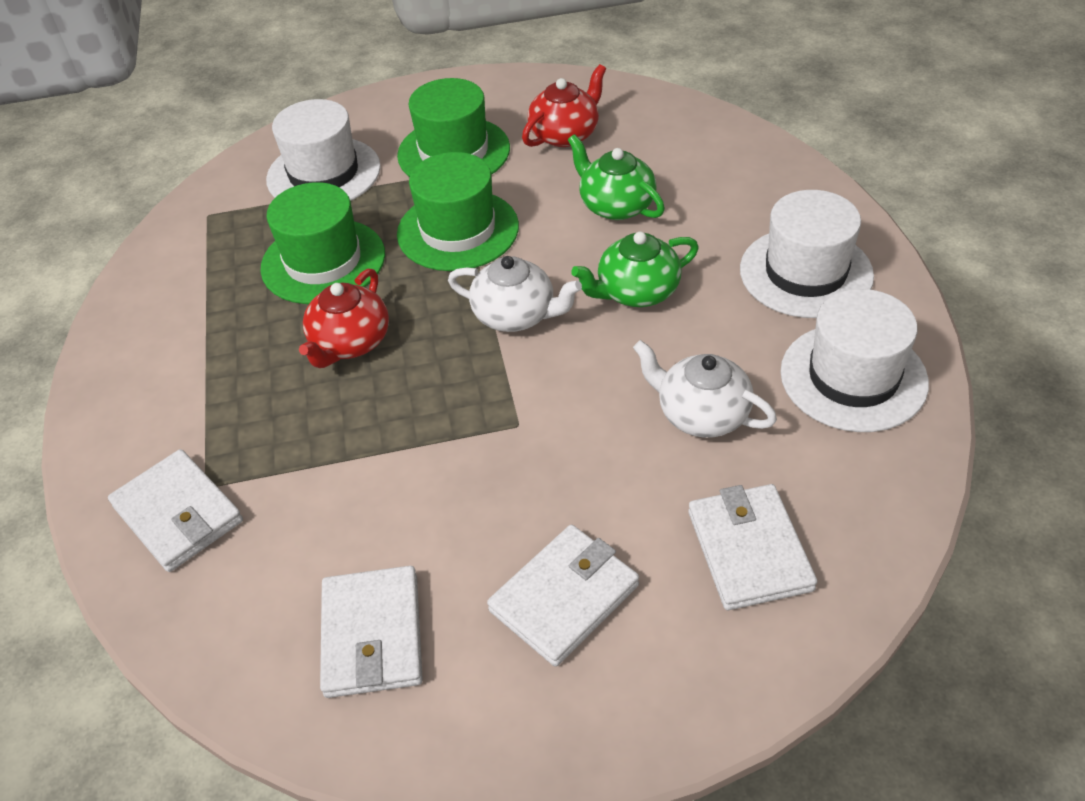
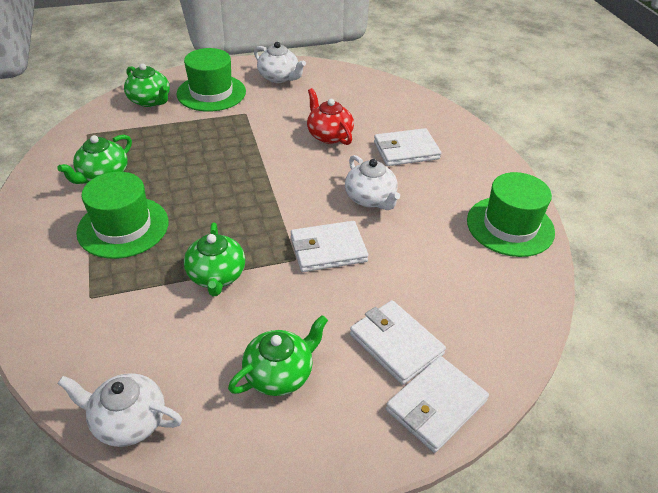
green teapot: 2 -> 4
red teapot: 2 -> 1
white hat: 3 -> 0
white teapot: 2 -> 3

